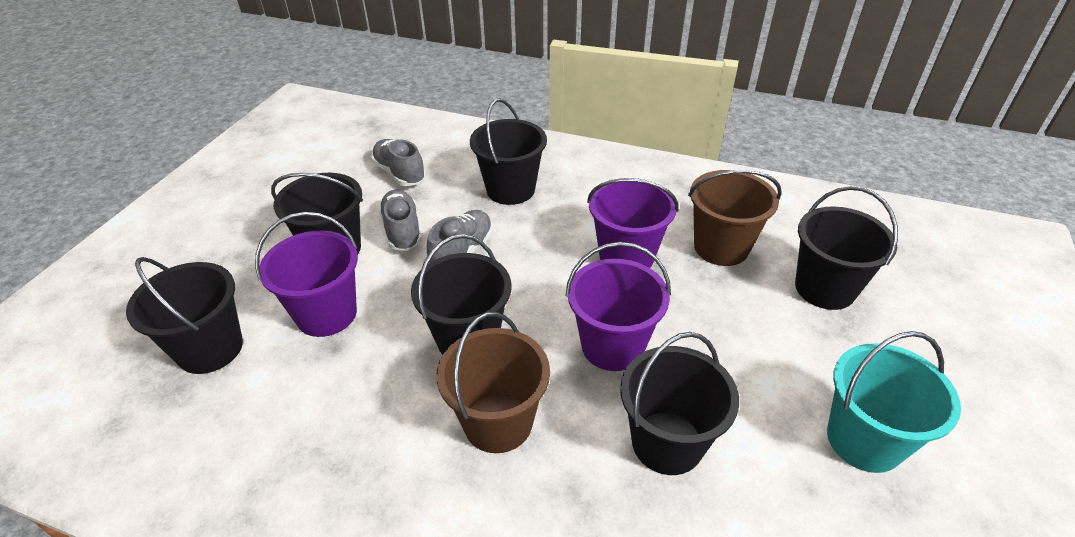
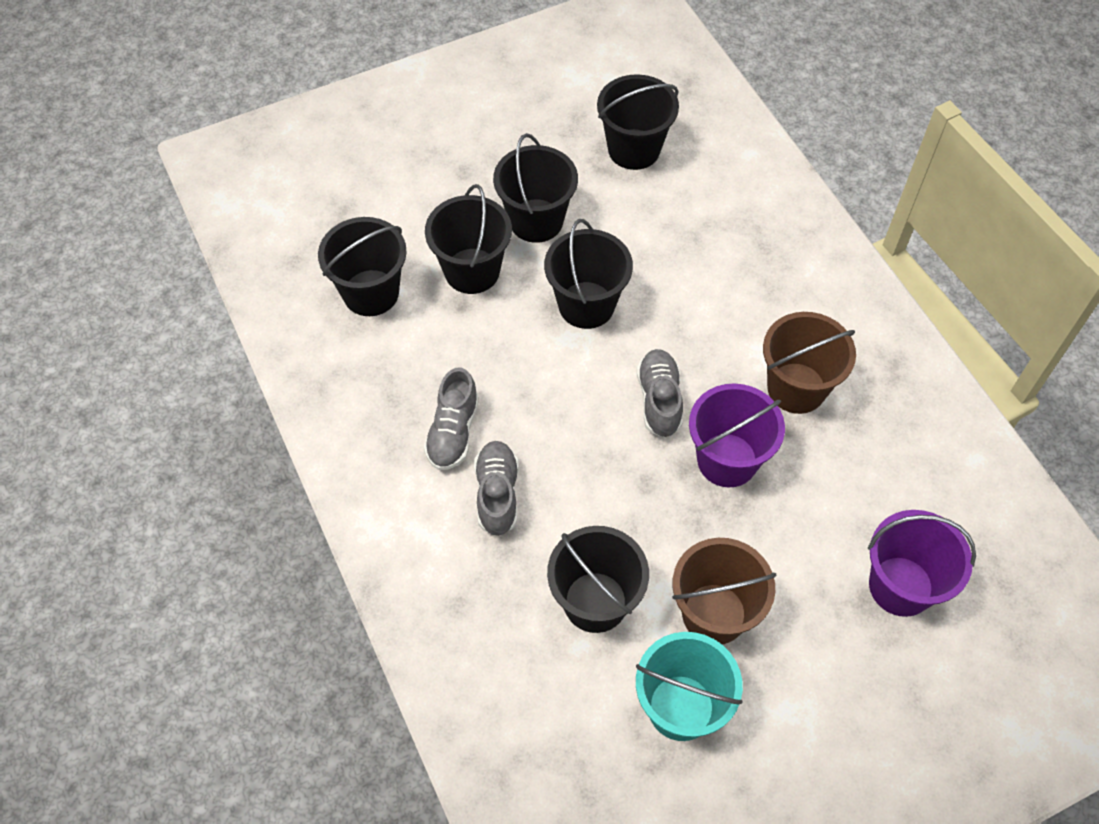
purple bucket: 3 -> 2

